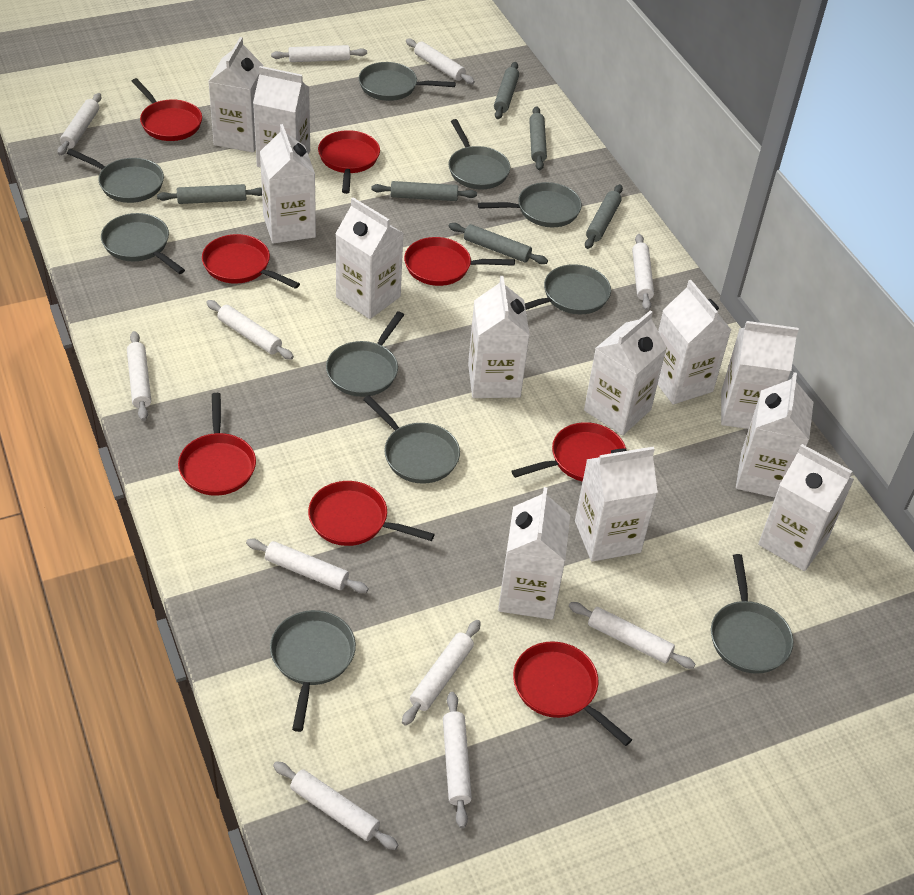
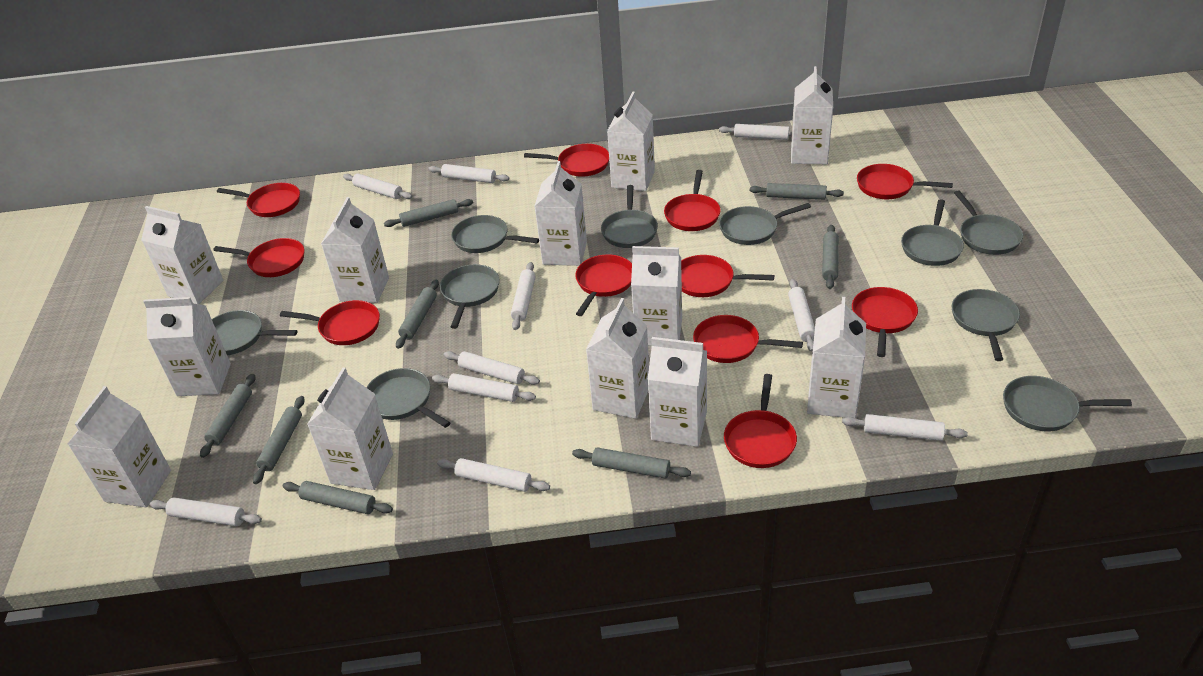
grey rolling pin: 6 -> 8
red pan: 8 -> 11
white rolling pin: 11 -> 10

